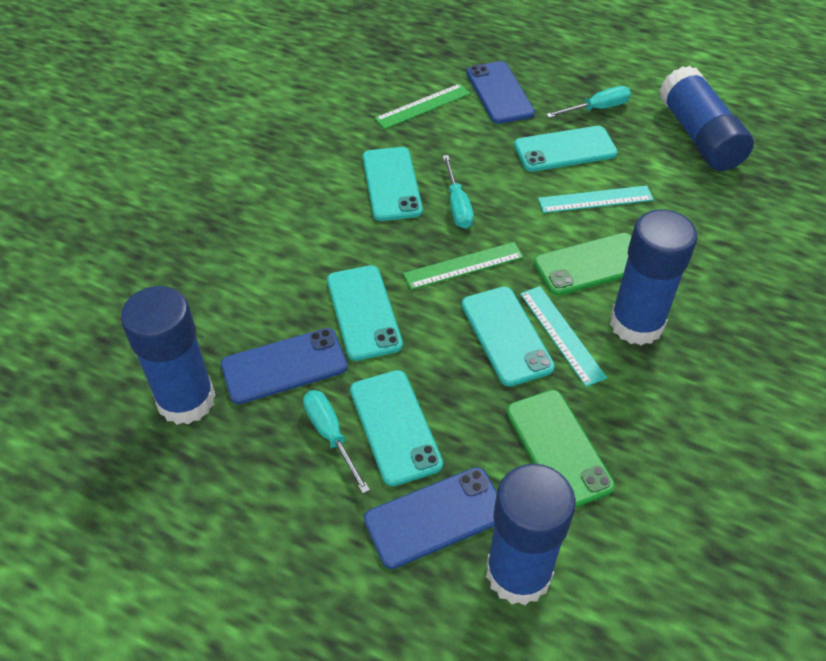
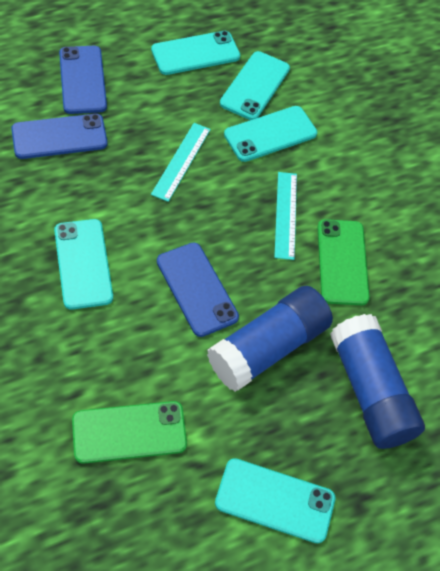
blue glue stick: 4 -> 2
green ruler: 2 -> 0
turquoise screwdriver: 3 -> 0

